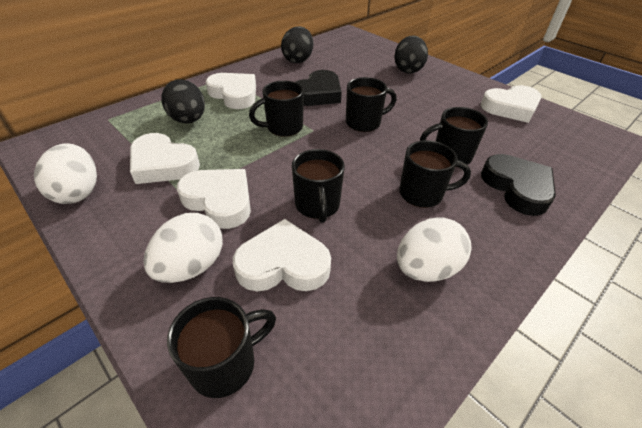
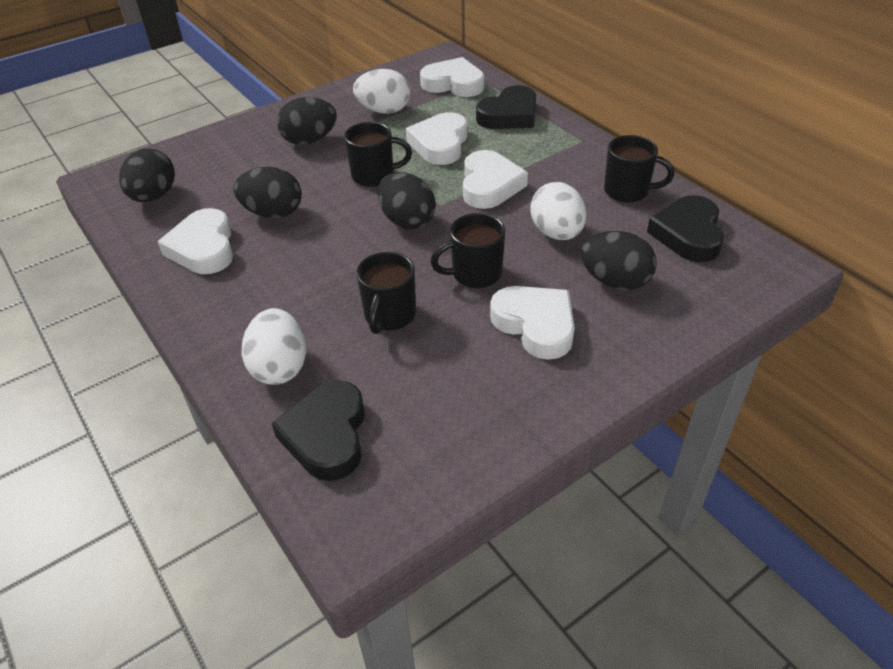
black egg: 3 -> 5
black heart: 2 -> 3
black mug: 6 -> 4

